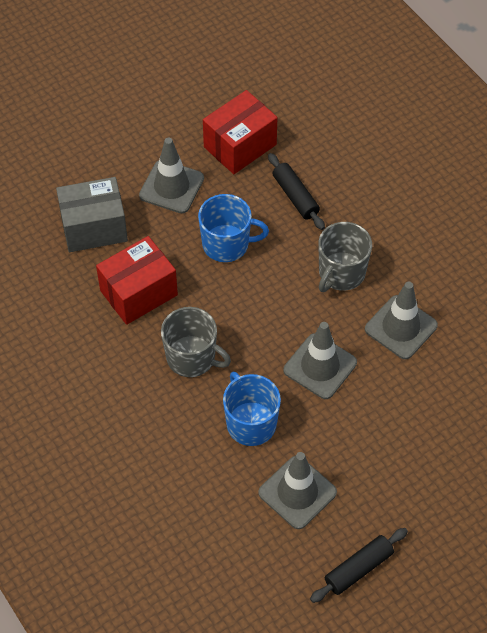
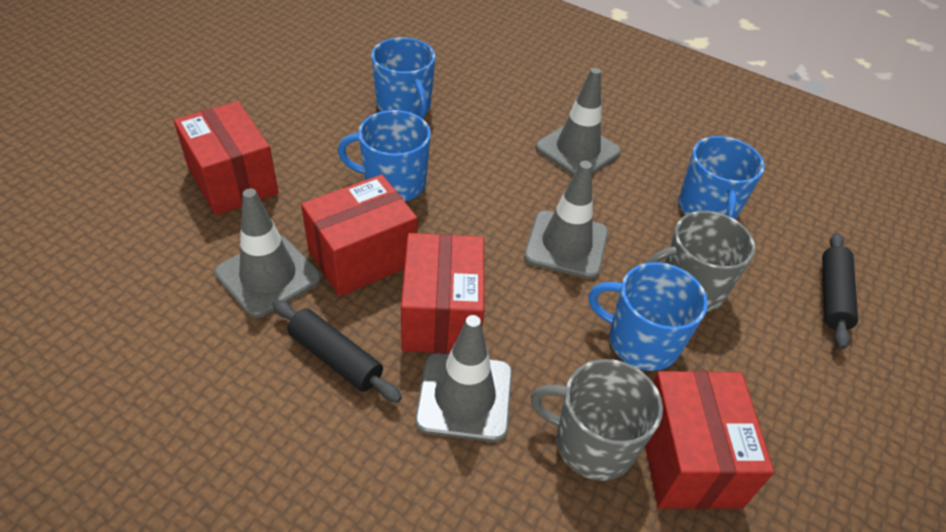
blue mug: 2 -> 4
grey box: 1 -> 0
red box: 2 -> 4

